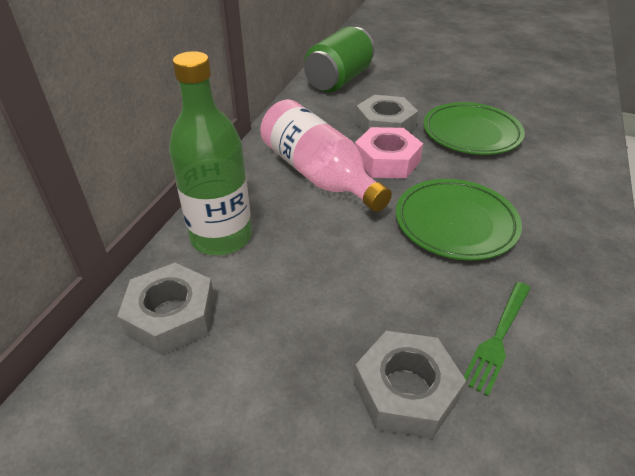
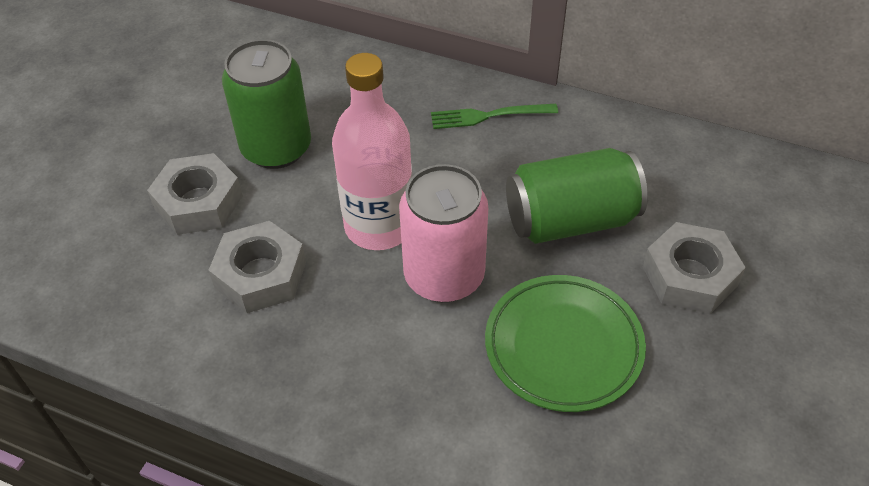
green bottle: 1 -> 0
green can: 1 -> 2
green plate: 2 -> 1
pink can: 0 -> 1
pink nut: 1 -> 0

